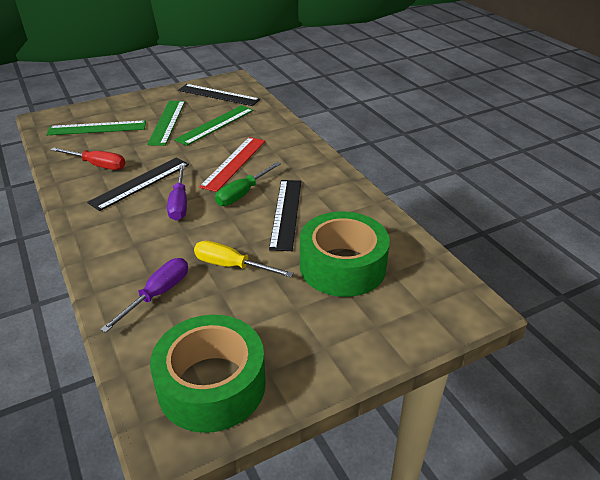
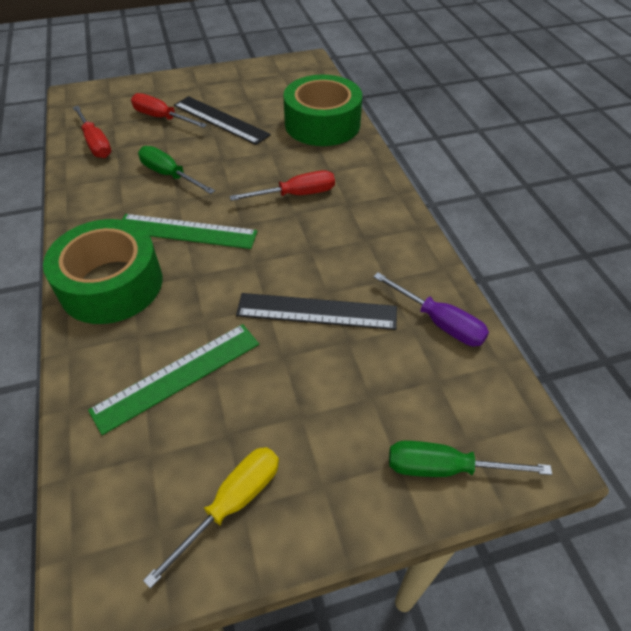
black ruler: 3 -> 2
green ruler: 3 -> 2
green screwdriver: 1 -> 2
purple screwdriver: 2 -> 1
red ruler: 1 -> 0
red screwdriver: 1 -> 3

